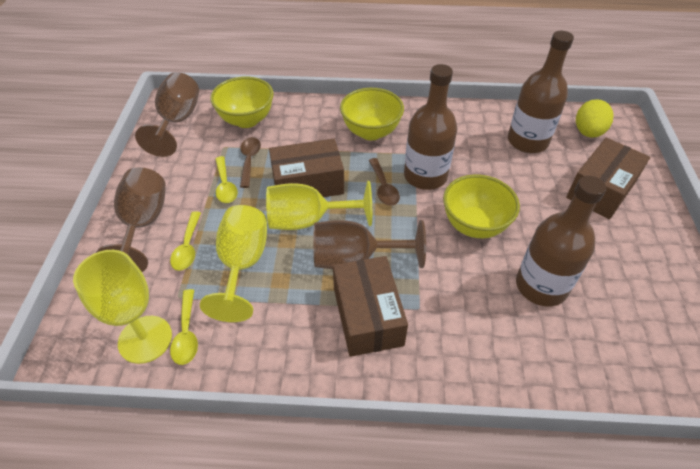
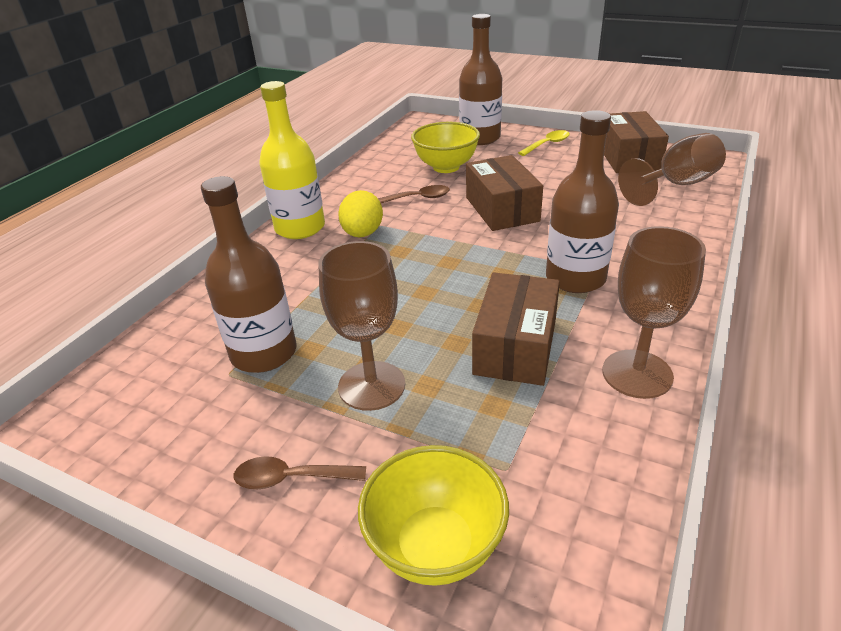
yellow bottle: 0 -> 1
yellow bowl: 3 -> 2
yellow goblet: 3 -> 0
yellow spoon: 3 -> 1

